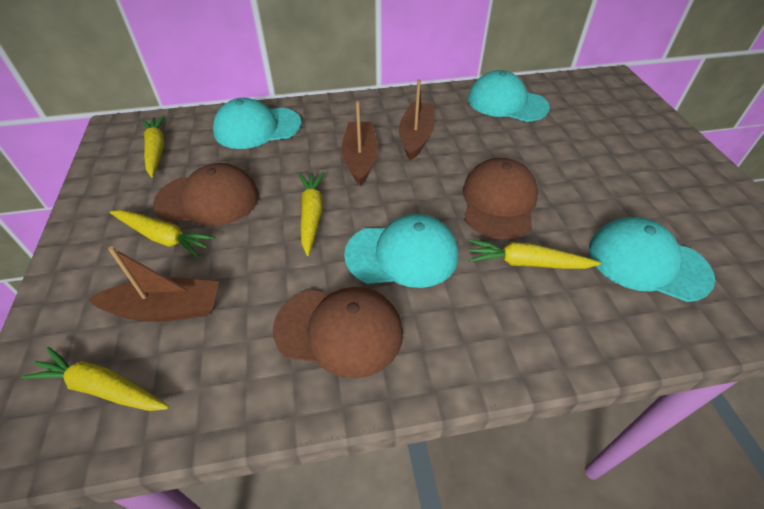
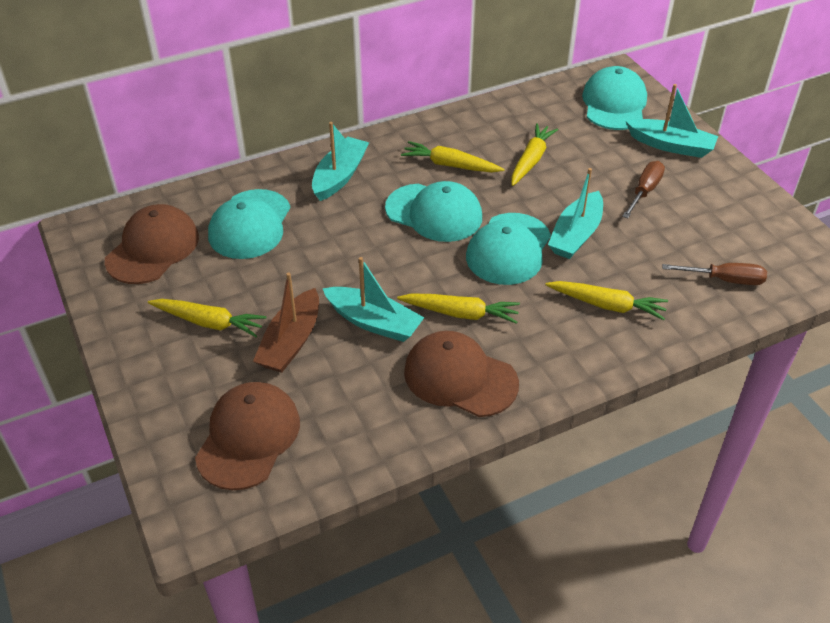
brown boat: 3 -> 1
brown screwdriver: 0 -> 2
turquoise boat: 0 -> 4

